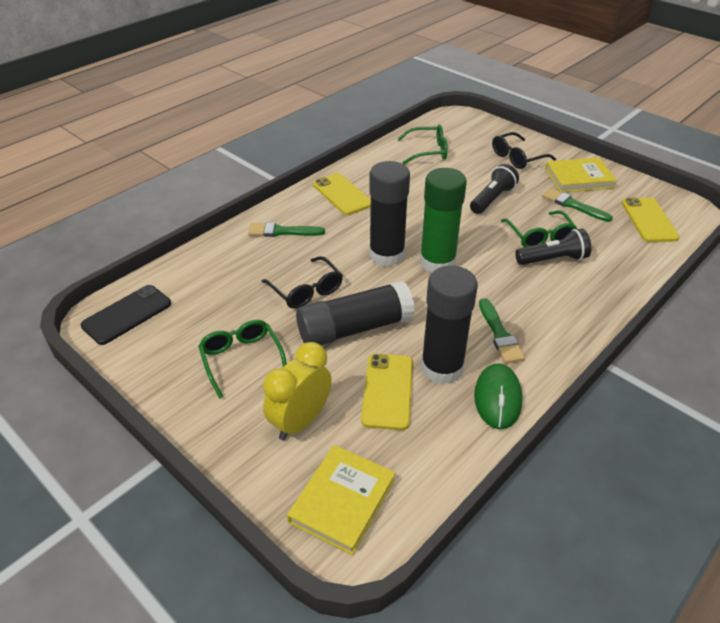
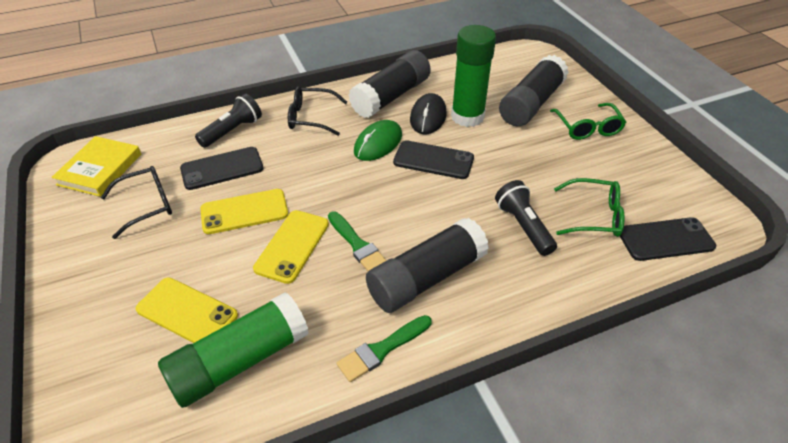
black mouse: 0 -> 1
black phone: 1 -> 3
green brush: 3 -> 2
green glasses: 3 -> 2
green glue stick: 1 -> 2
yellow book: 2 -> 1
yellow clock: 1 -> 0

